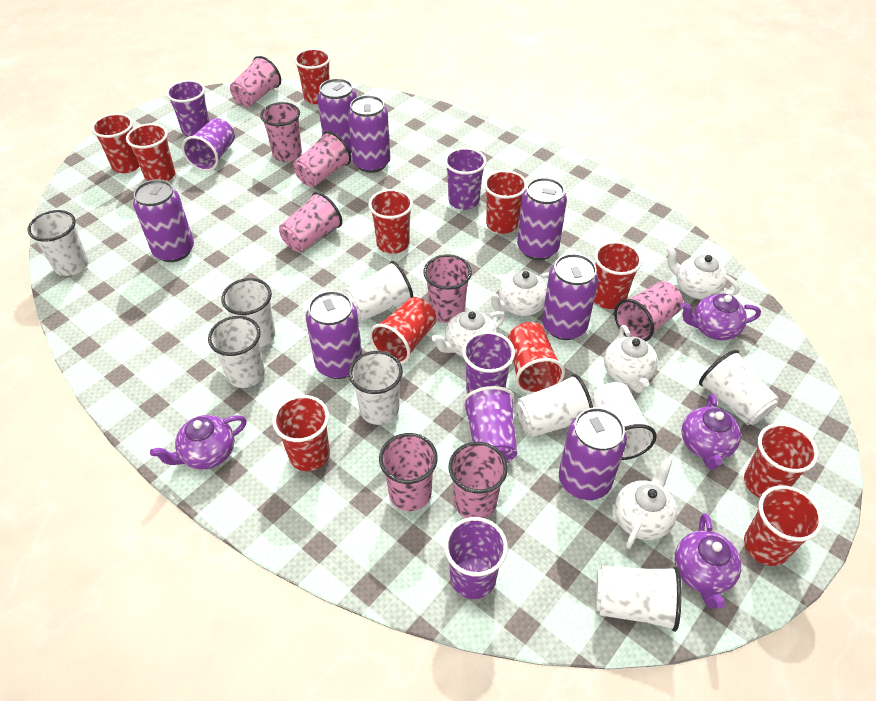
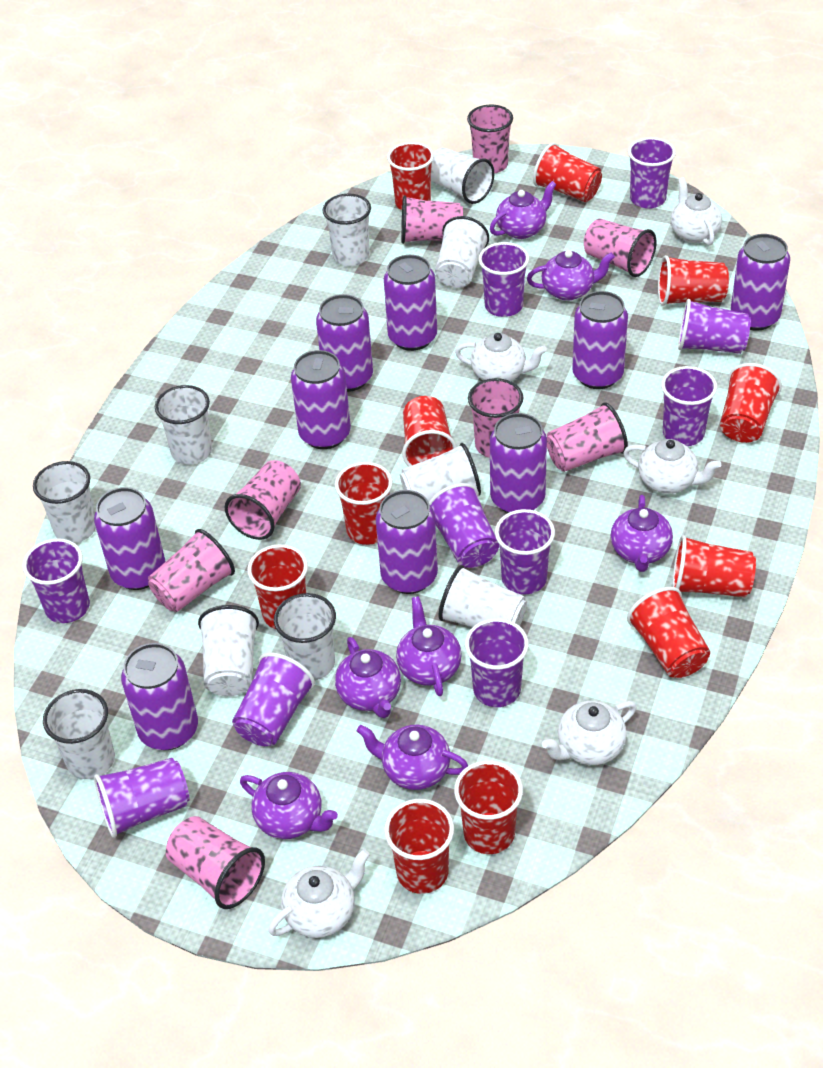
purple can: 7 -> 9
purple cup: 6 -> 10
purple teapot: 4 -> 7
white cup: 9 -> 10

